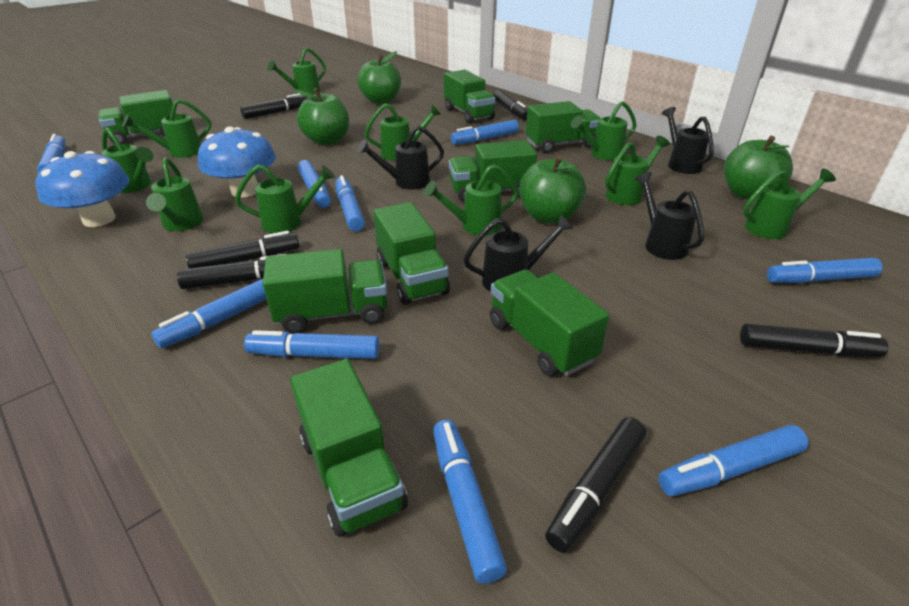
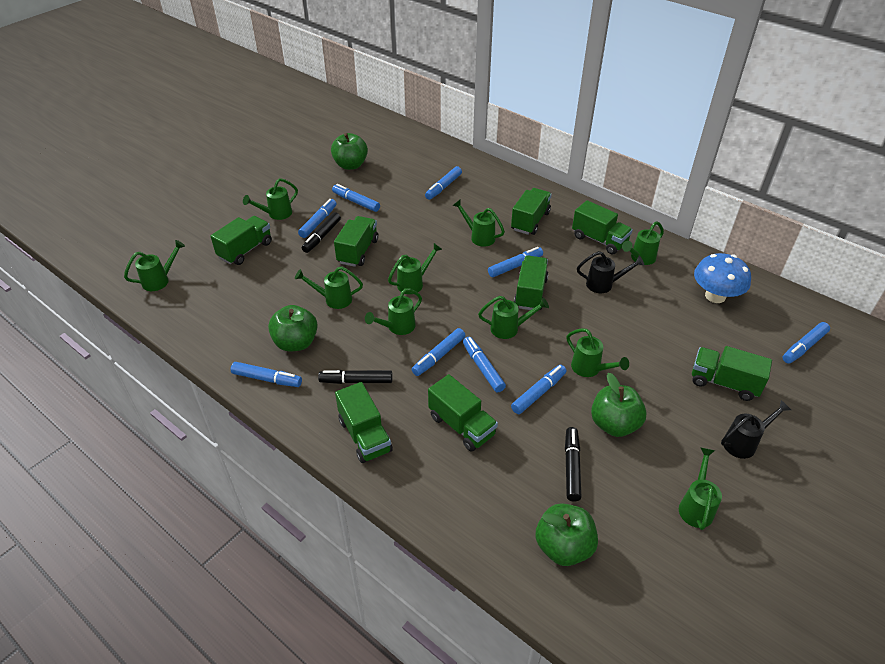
black marker: 6 -> 3
black watering can: 4 -> 2
blue mushroom: 2 -> 1

